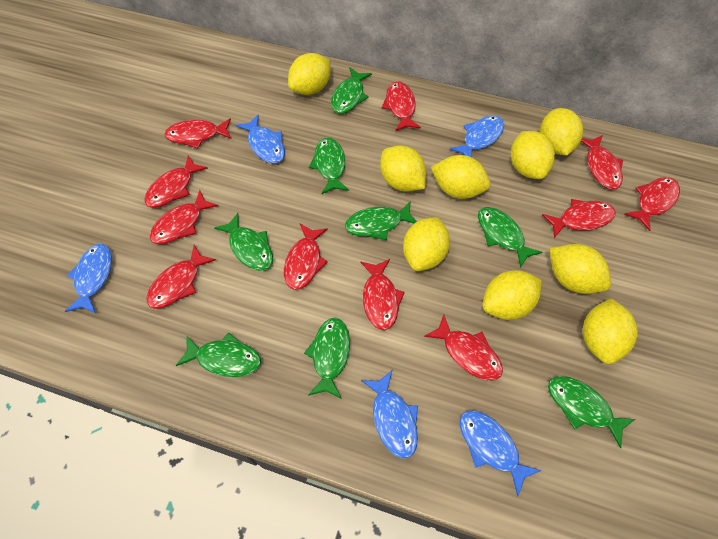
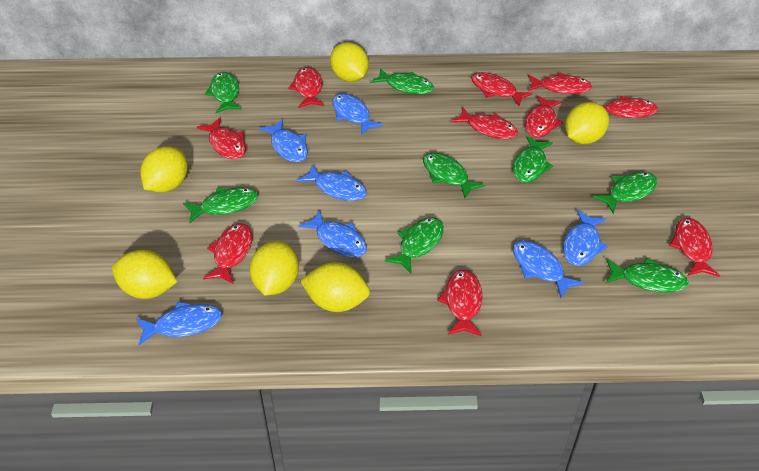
blue fish: 5 -> 7
red fish: 11 -> 10
yellow lemon: 9 -> 6

